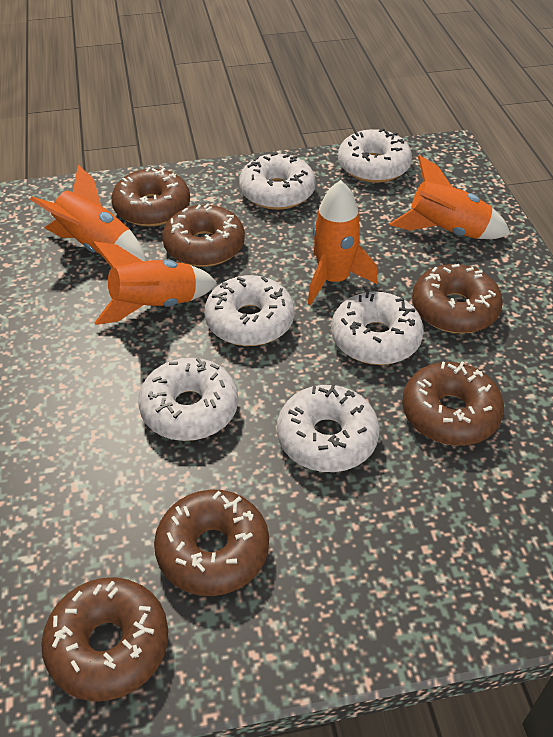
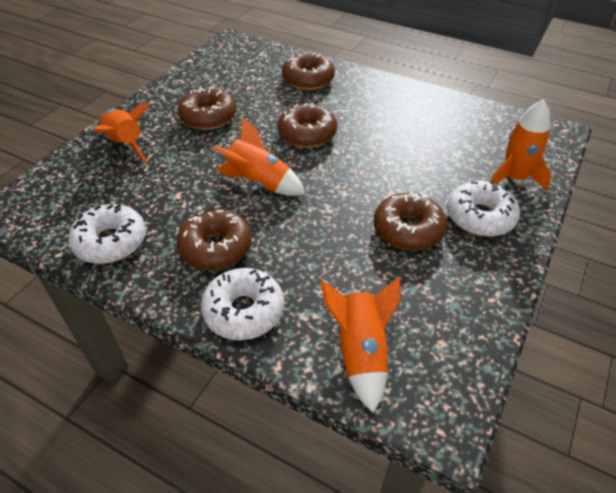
brown donut: 6 -> 5
white donut: 6 -> 3

